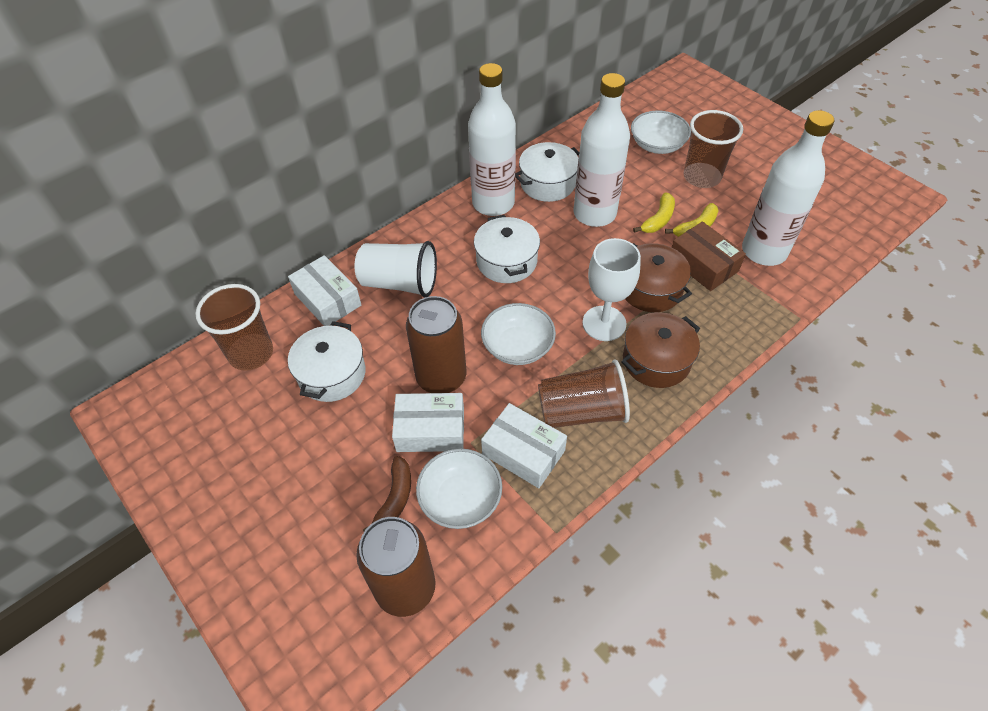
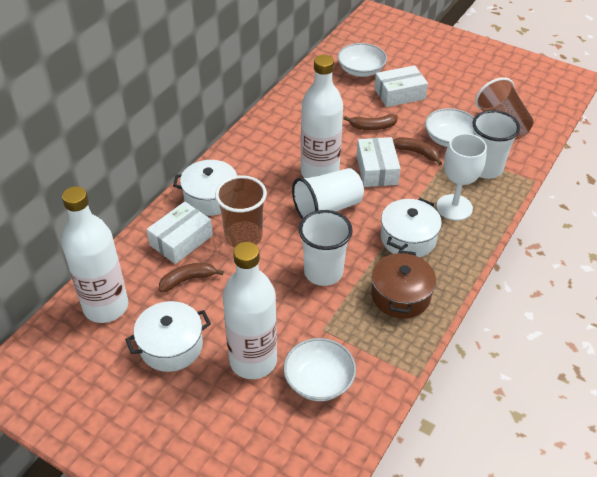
brown banana: 1 -> 3
brown box: 1 -> 0
brown can: 2 -> 0
brown cup: 3 -> 2
brown pot: 2 -> 1
white cup: 1 -> 3
yellow banana: 2 -> 0

